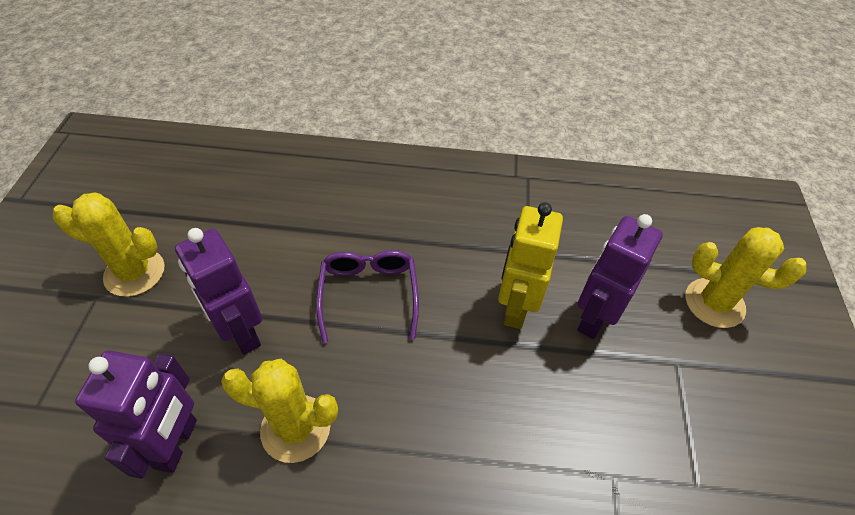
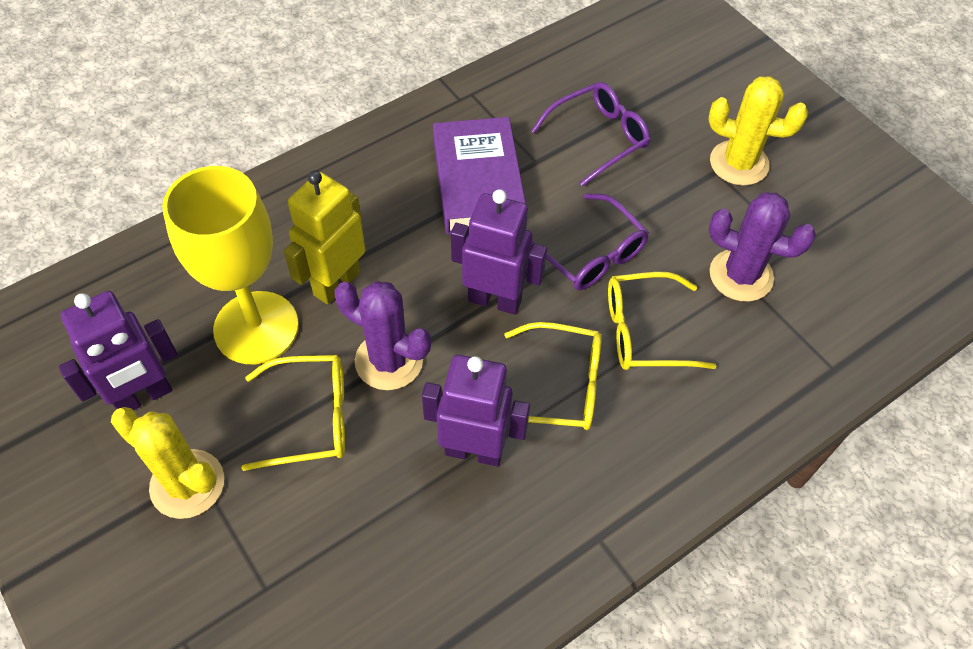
purple book: 0 -> 1
purple cactus: 0 -> 2
purple glasses: 1 -> 2
yellow cactus: 3 -> 2
yellow glasses: 0 -> 3
yellow goblet: 0 -> 1

